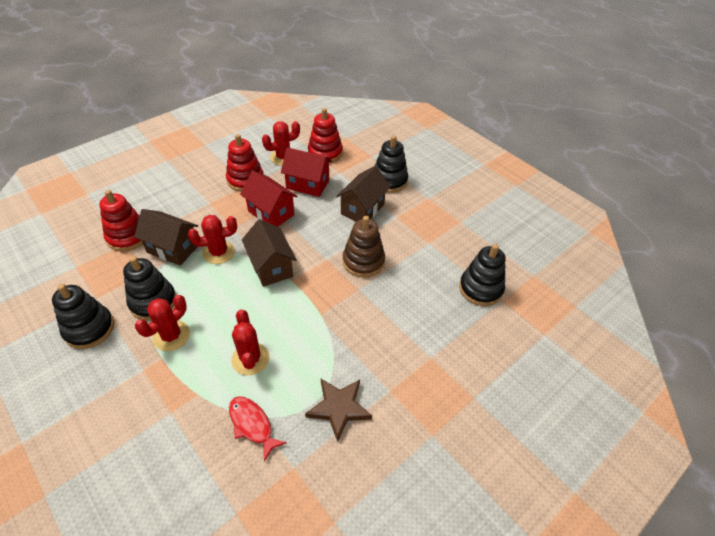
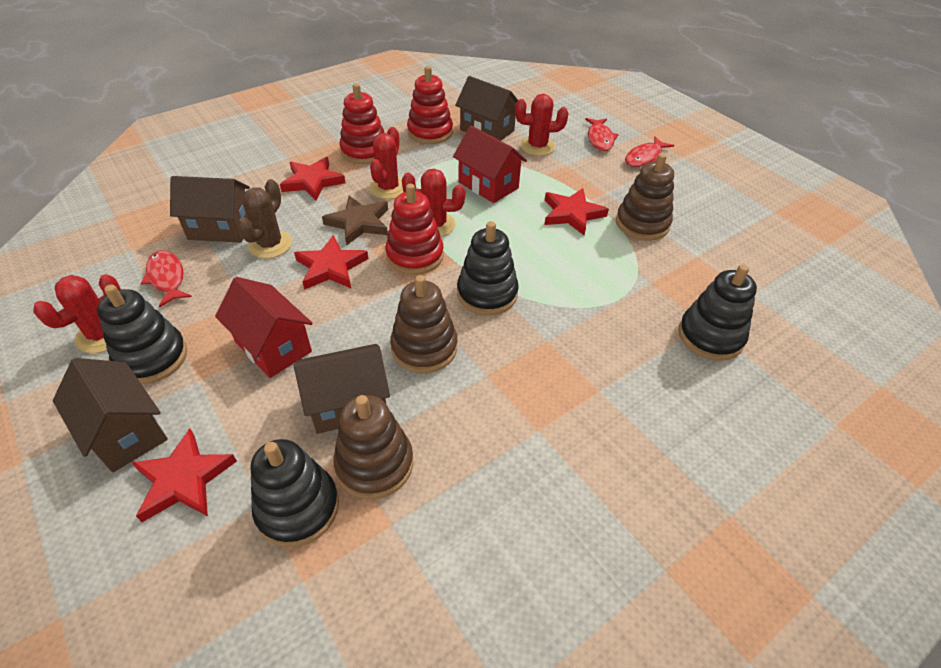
brown cactus: 0 -> 1
brown house: 3 -> 4
brown stacking toy: 1 -> 3
red fish: 1 -> 3
red star: 0 -> 4

